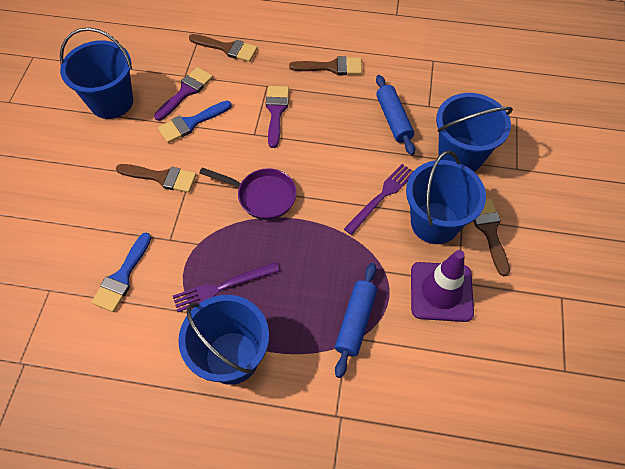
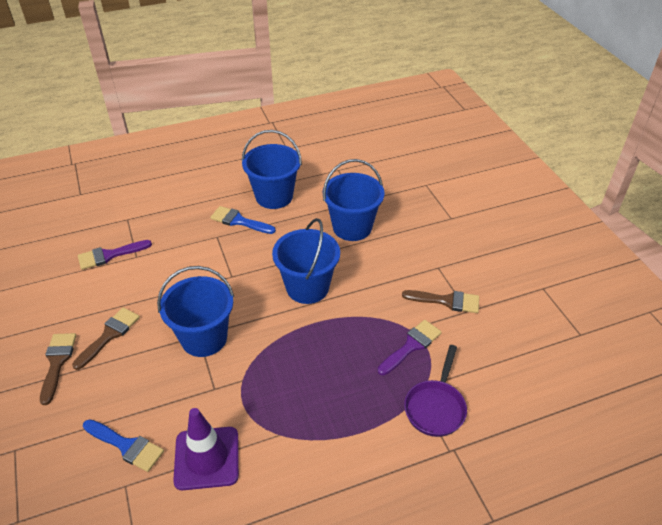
blue rolling pin: 2 -> 0
brown brush: 4 -> 3
purple fork: 2 -> 0

